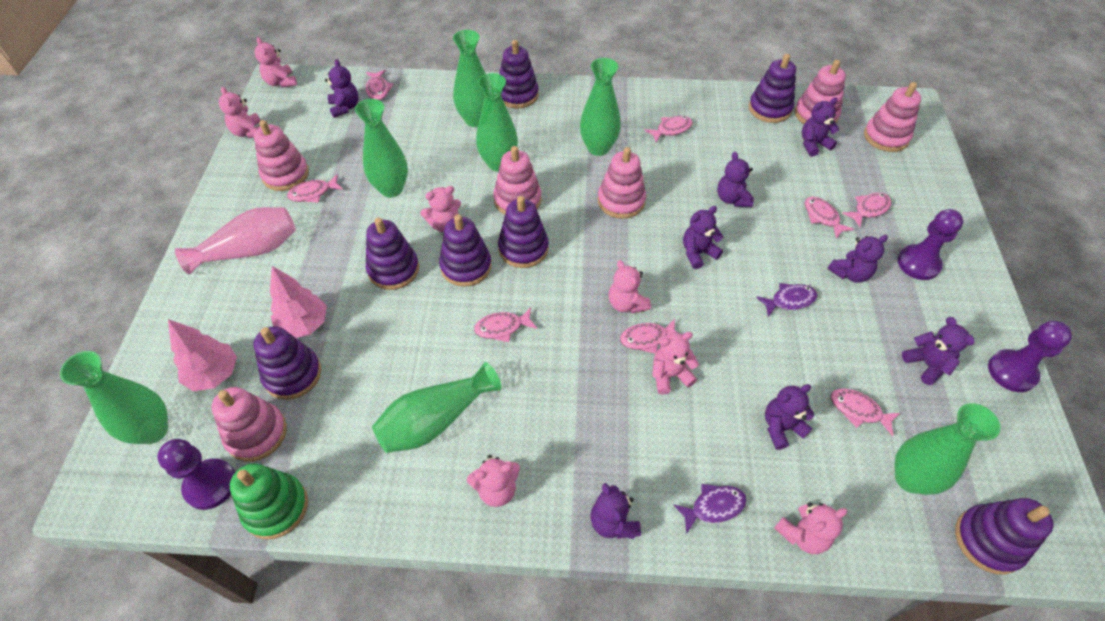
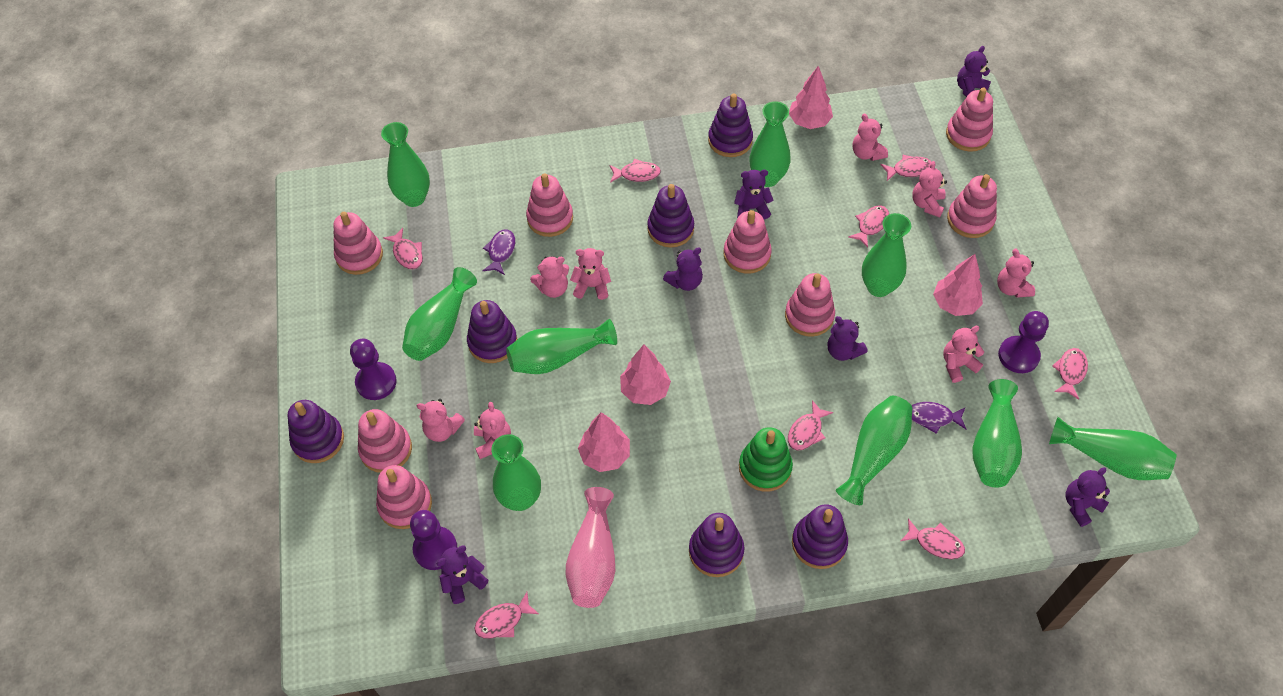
green vase: 7 -> 9
pink stacking toy: 6 -> 8
pink teddy bear: 7 -> 8
pink tree: 2 -> 4
purple stacking toy: 7 -> 6
purple teddy bear: 8 -> 6

